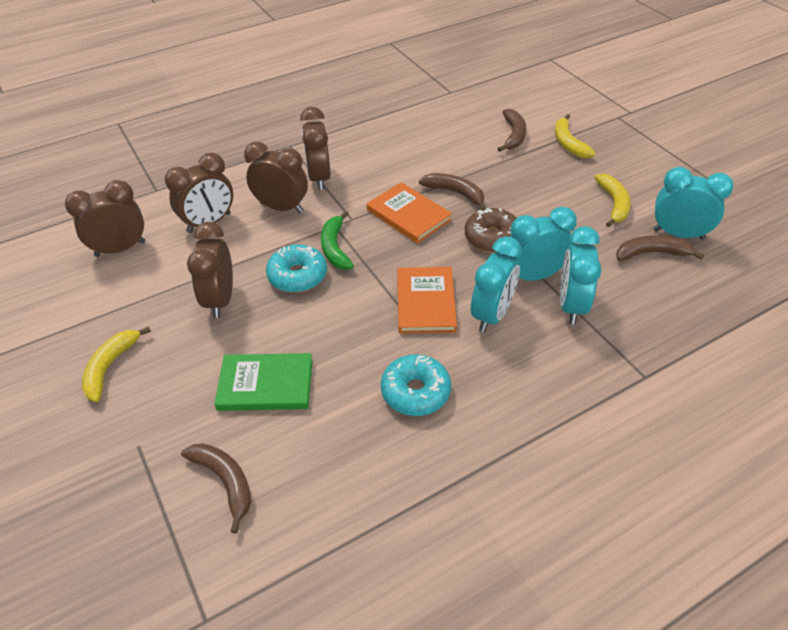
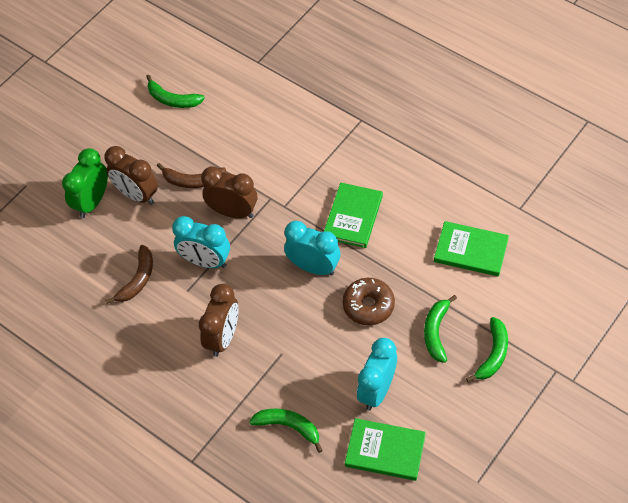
brown banana: 4 -> 2
brown clock: 5 -> 3
green banana: 1 -> 4
green book: 1 -> 3
green clock: 0 -> 1
orange book: 2 -> 0
turquoise clock: 4 -> 3
turquoise donut: 2 -> 0
yellow banana: 3 -> 0

